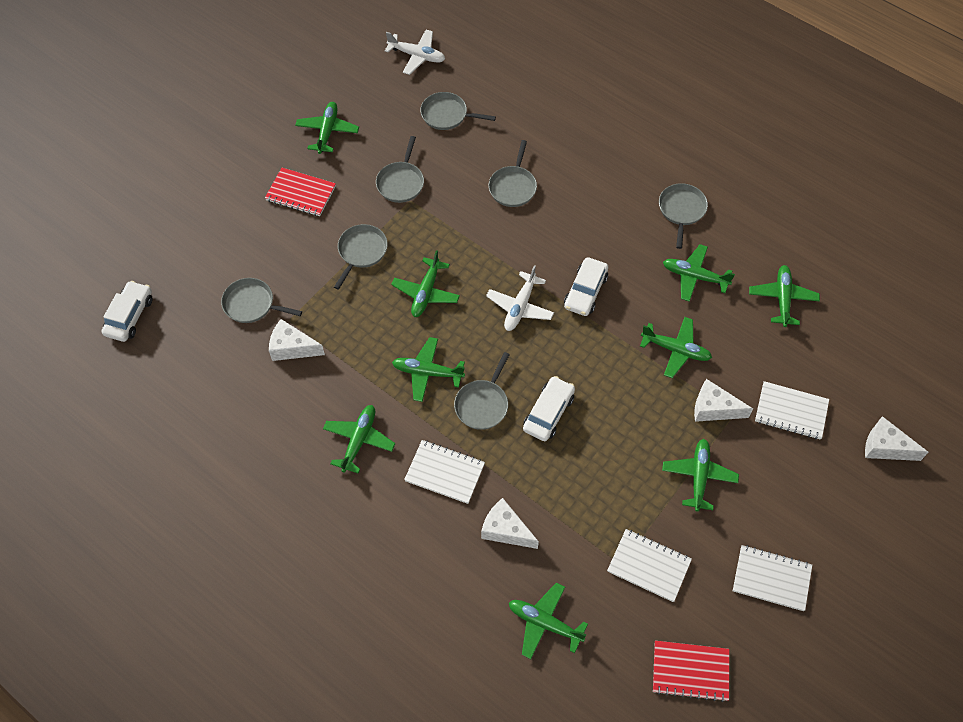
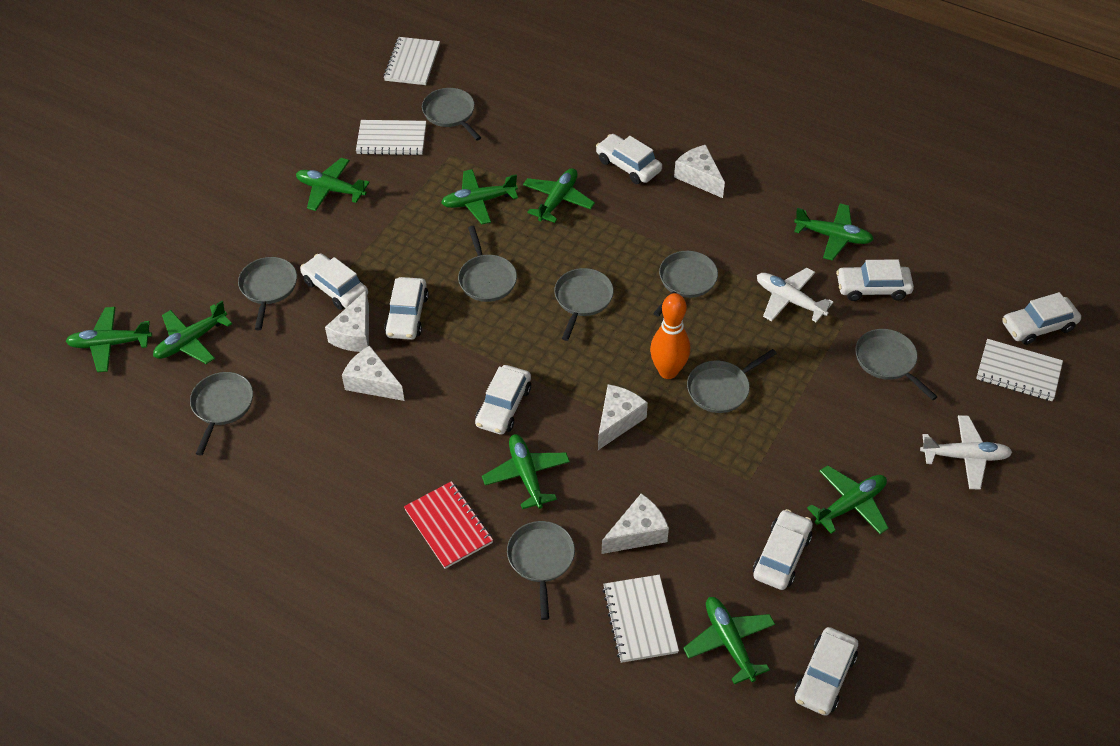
grey pan: 7 -> 9
orange bowling pin: 0 -> 1
red notebook: 2 -> 1
white car: 3 -> 8
white cheese: 4 -> 5

